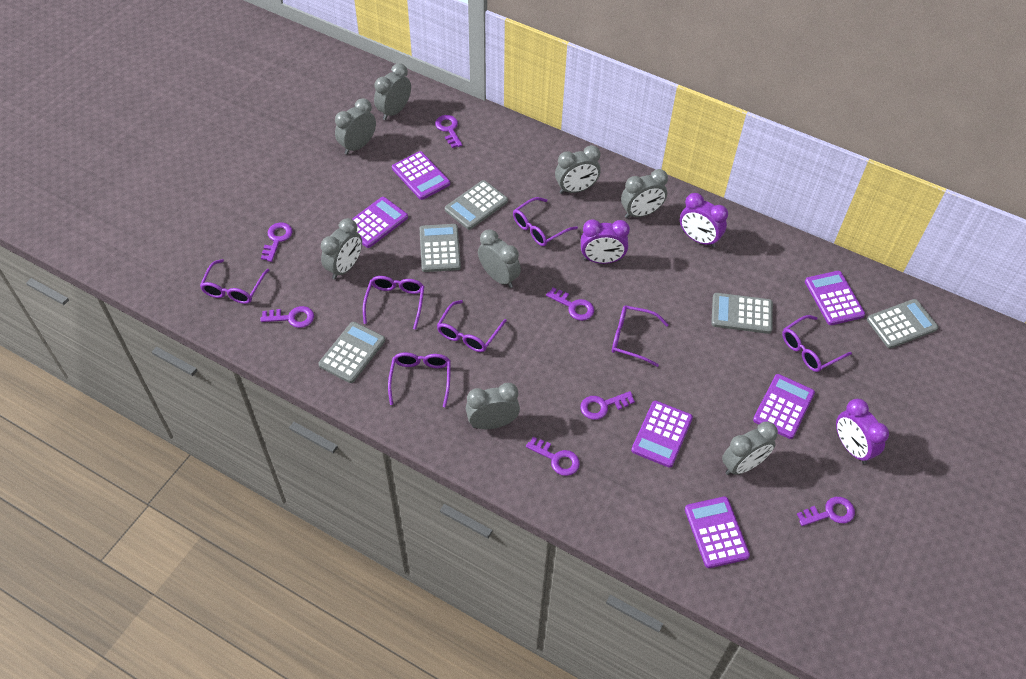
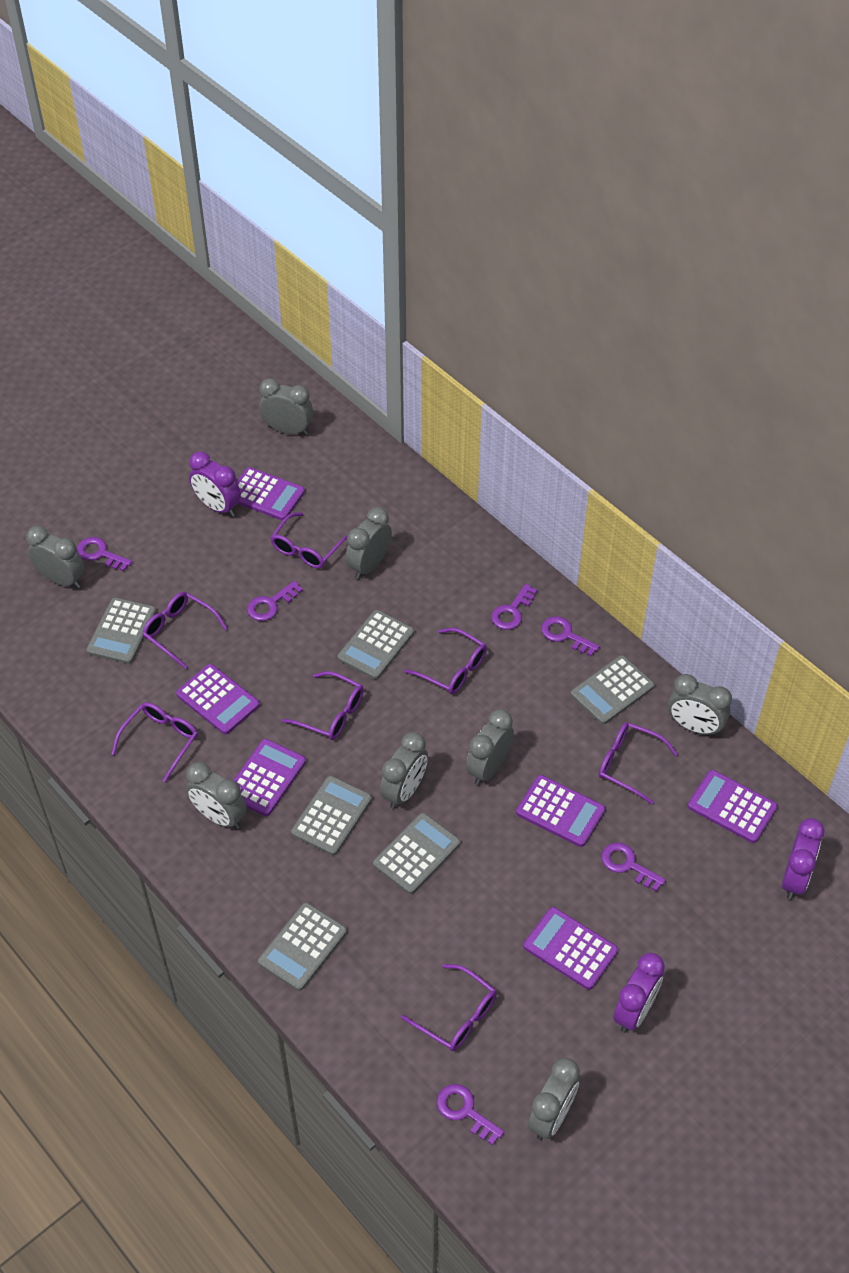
grey calculator: 5 -> 6
purple key: 7 -> 6

